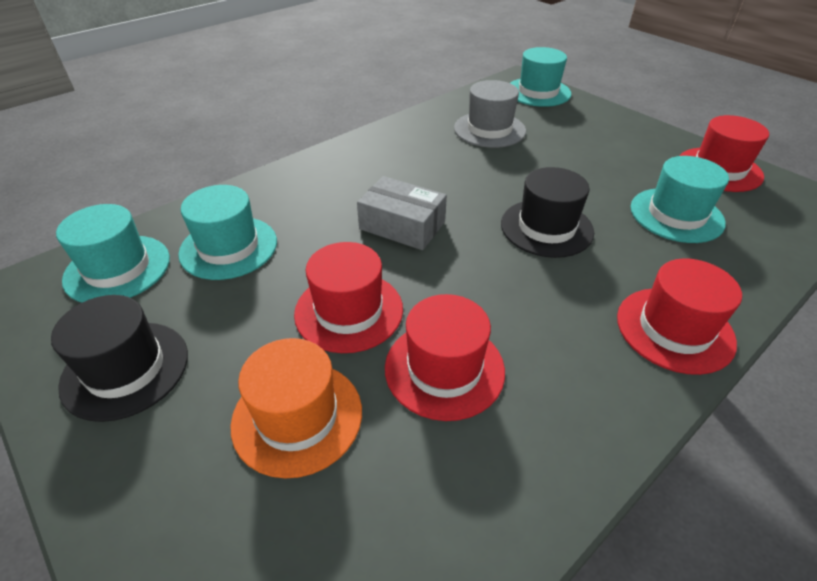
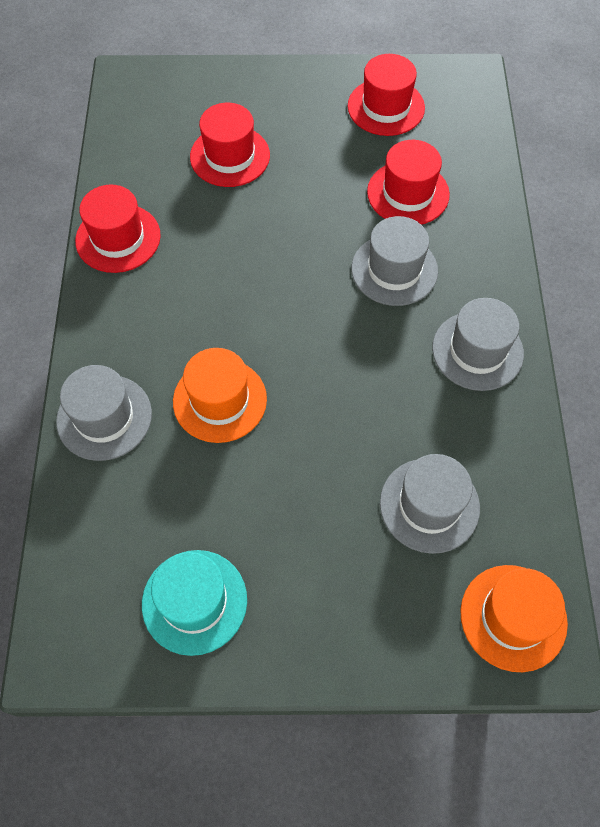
black hat: 2 -> 0
grey box: 1 -> 0
grey hat: 1 -> 4
orange hat: 1 -> 2
turquoise hat: 4 -> 1

